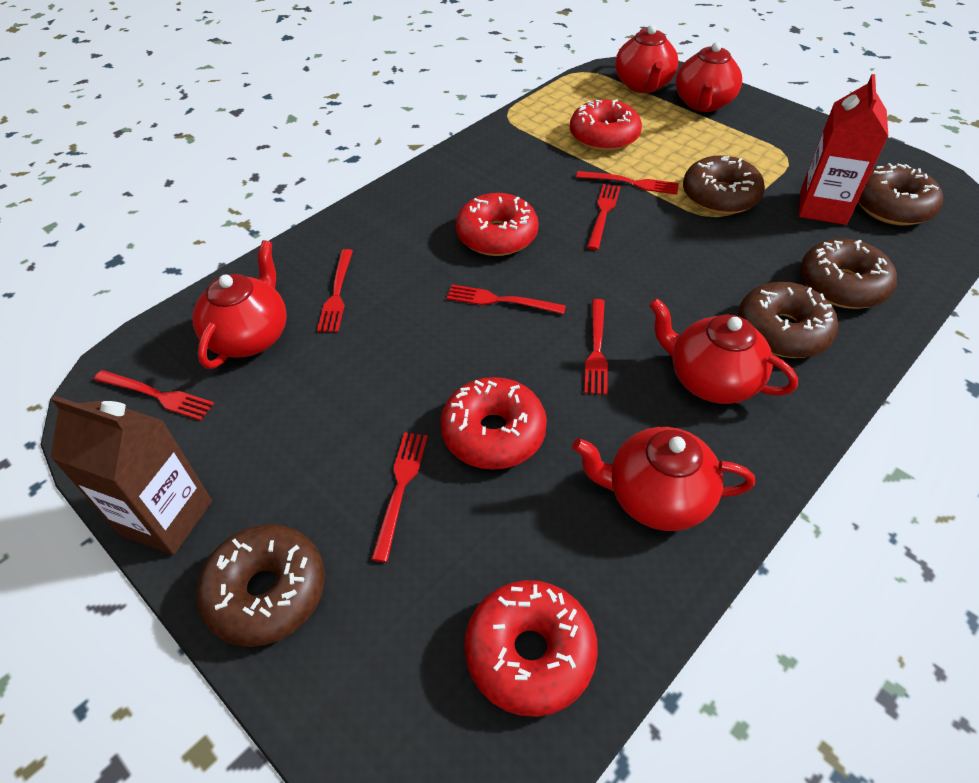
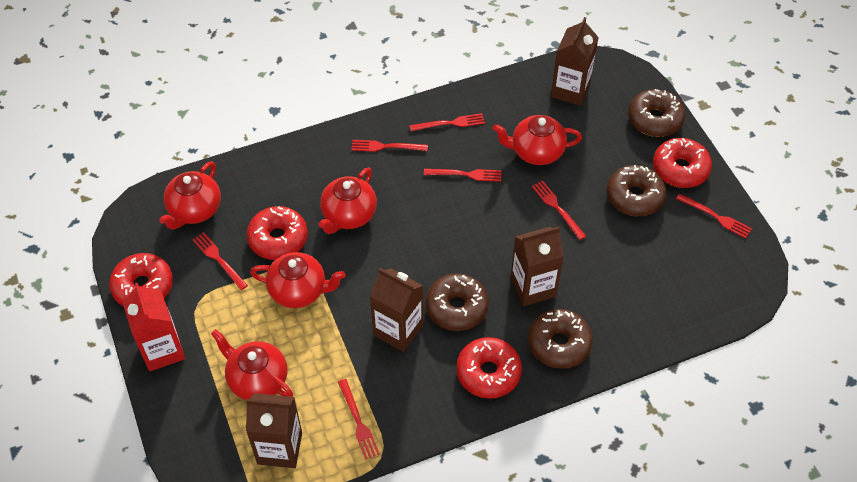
brown carton: 1 -> 4
brown donut: 5 -> 4

